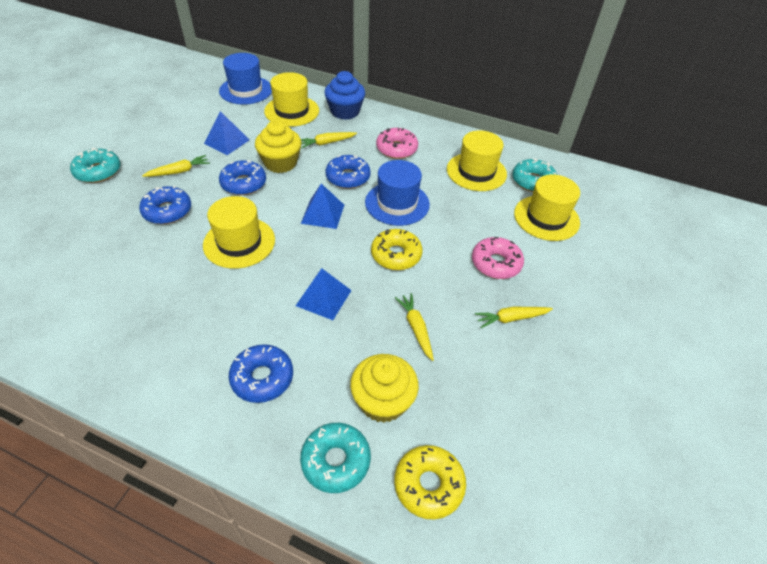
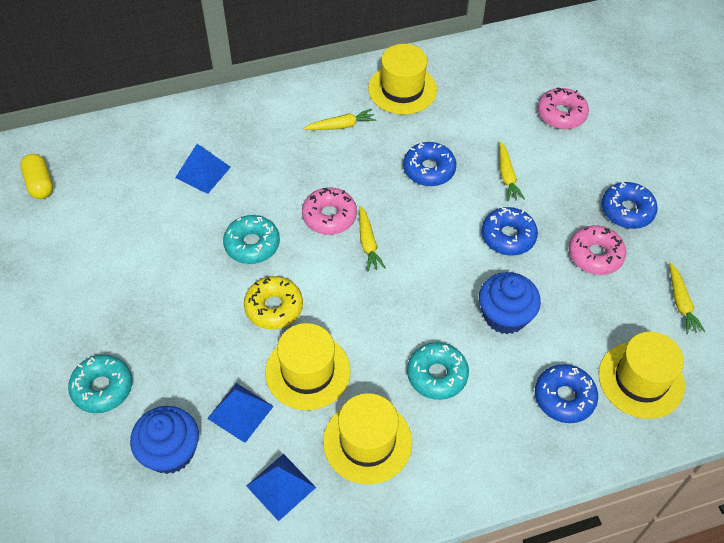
blue cupcake: 1 -> 2
blue hat: 2 -> 0
pink donut: 2 -> 3
yellow capsule: 0 -> 1
yellow cupcake: 2 -> 0
yellow donut: 2 -> 1

